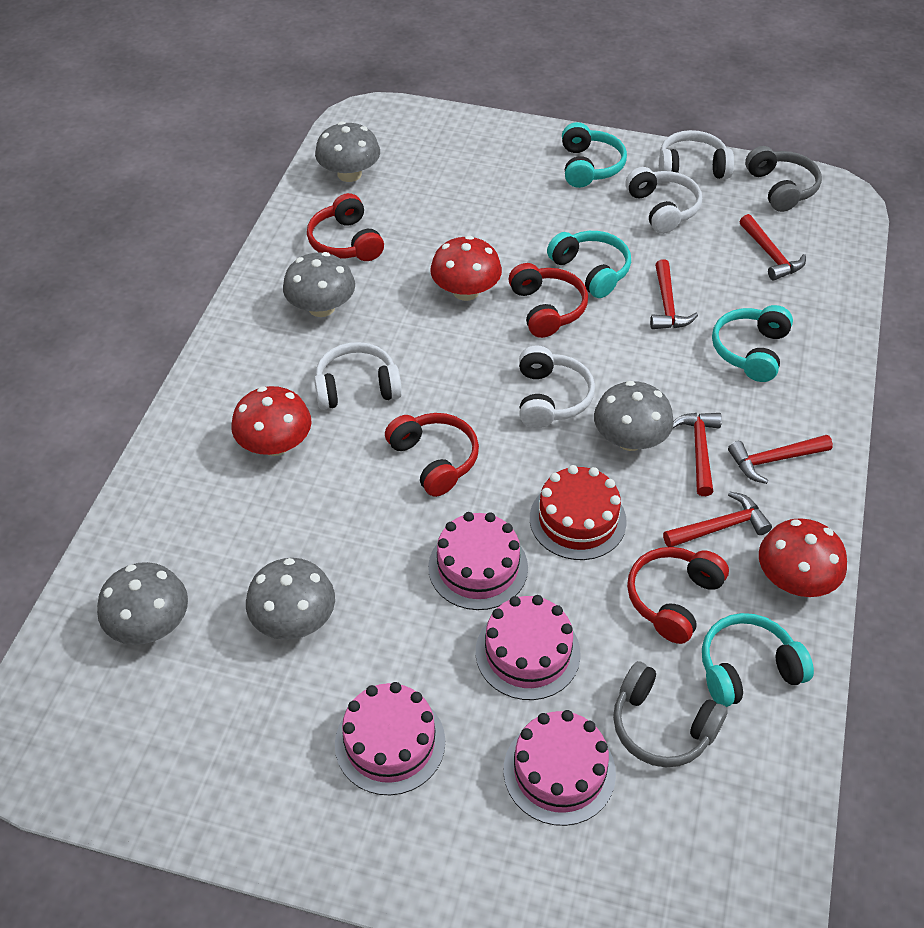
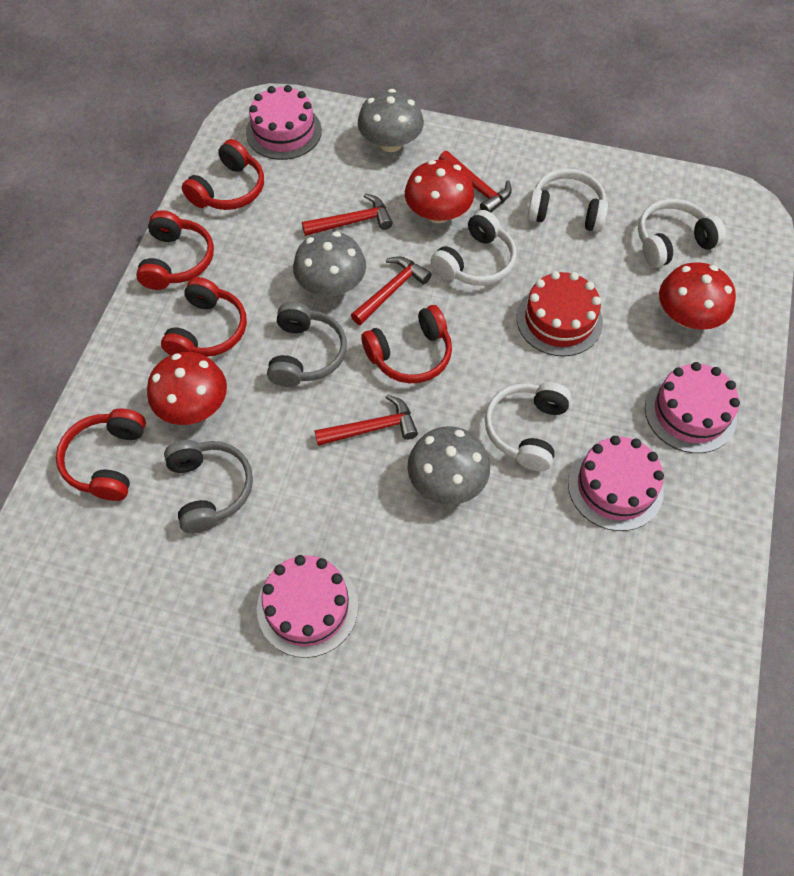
grey mushroom: 5 -> 3
red hammer: 5 -> 4
red headphones: 4 -> 5
turquoise headphones: 4 -> 0

